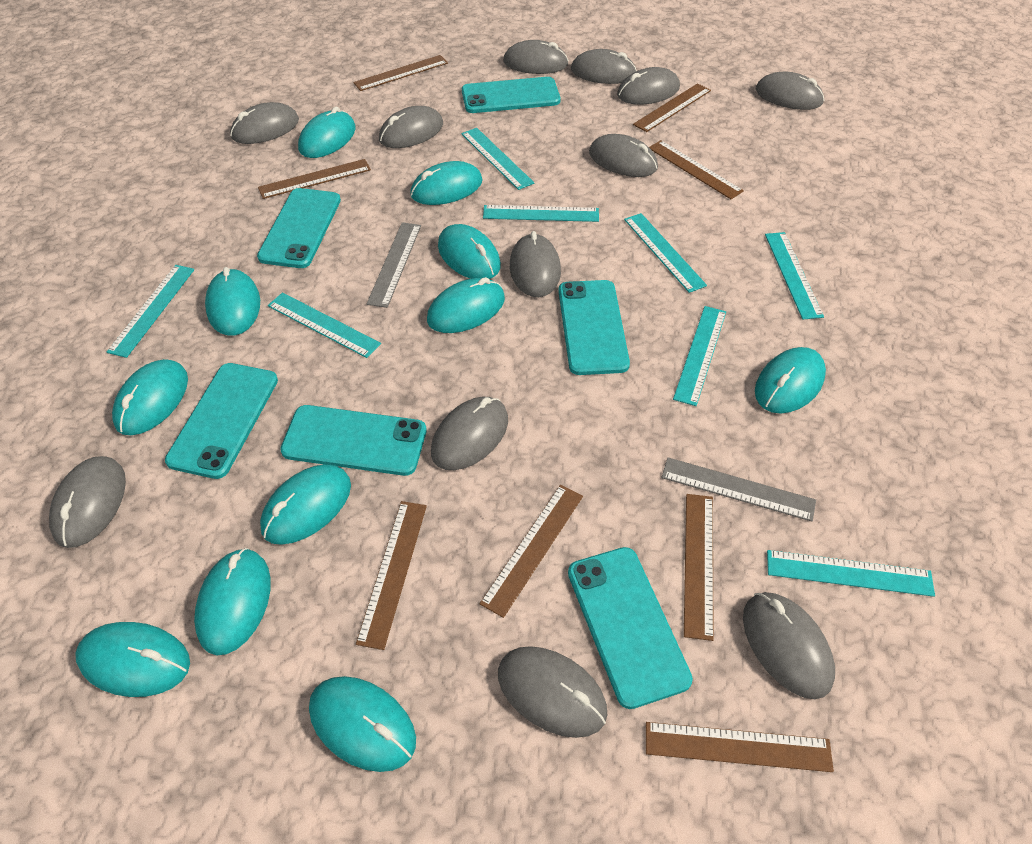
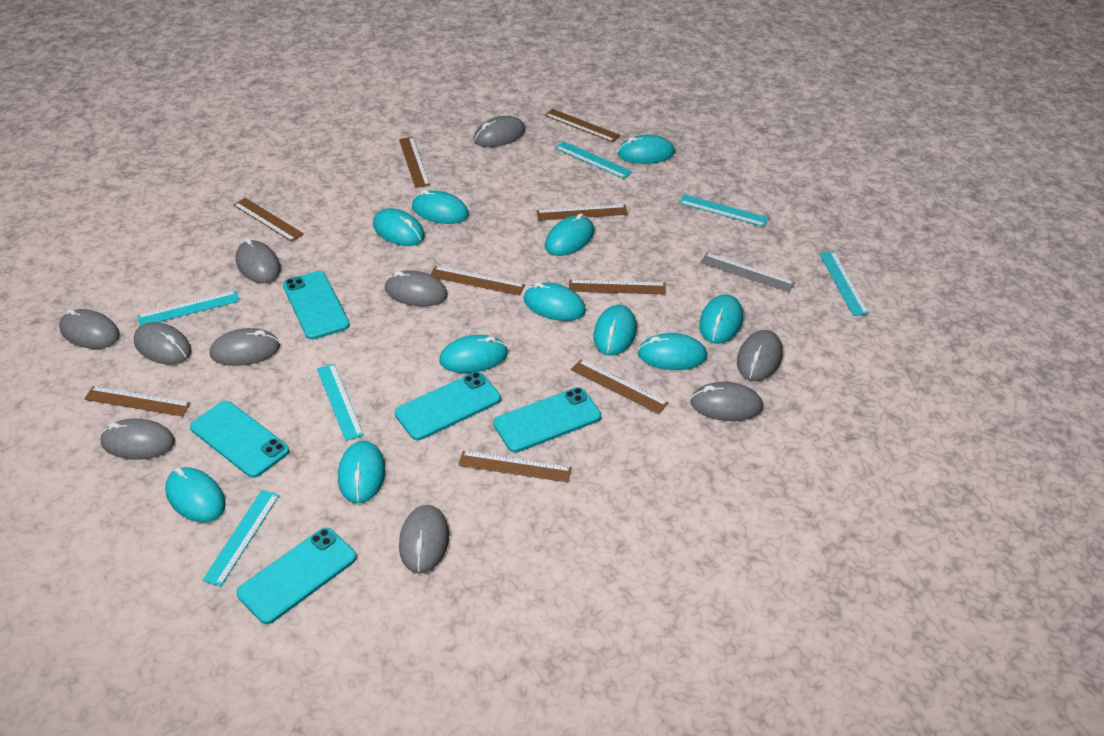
brown ruler: 8 -> 9
grey mouse: 12 -> 10
grey ruler: 2 -> 1
turquoise phone: 6 -> 5
turquoise ruler: 8 -> 6

